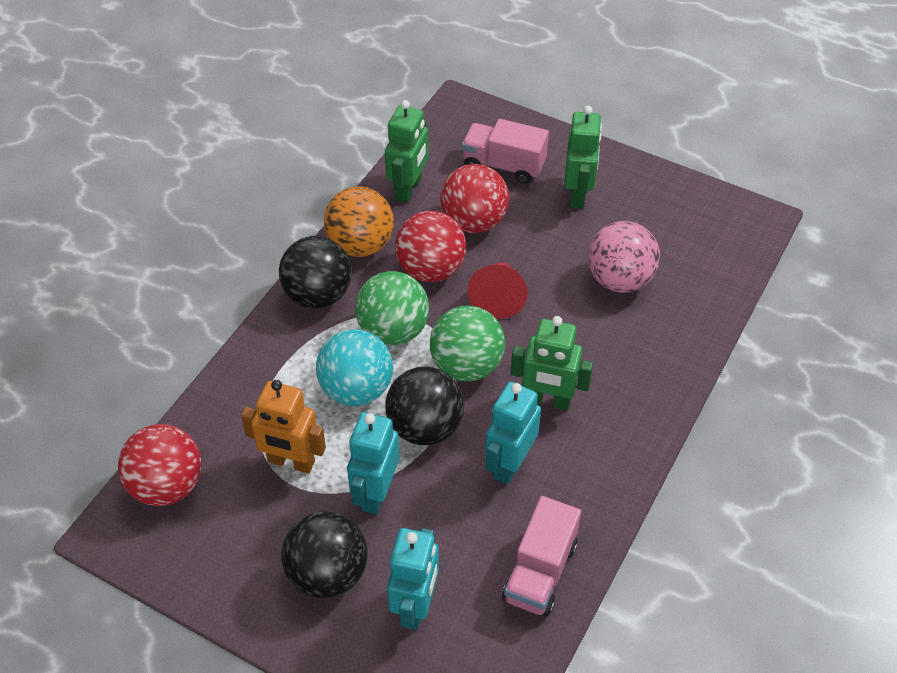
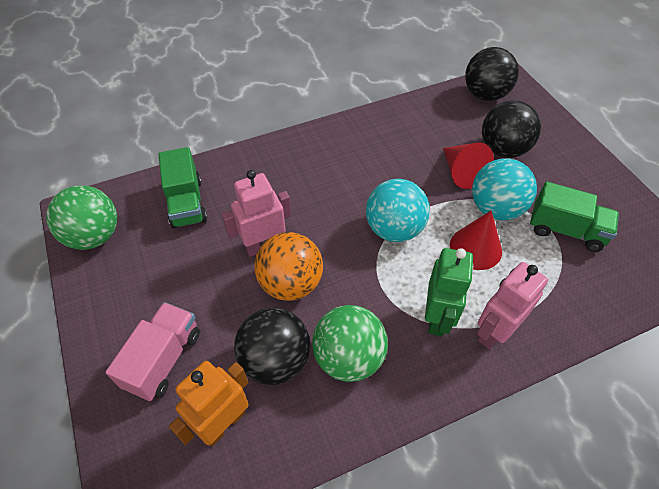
green robot: 3 -> 1
green truck: 0 -> 2
pink ball: 1 -> 0
pink robot: 0 -> 2
pink truck: 2 -> 1
red ball: 3 -> 0
red cone: 1 -> 2
turquoise ball: 1 -> 2
turquoise robot: 3 -> 0

